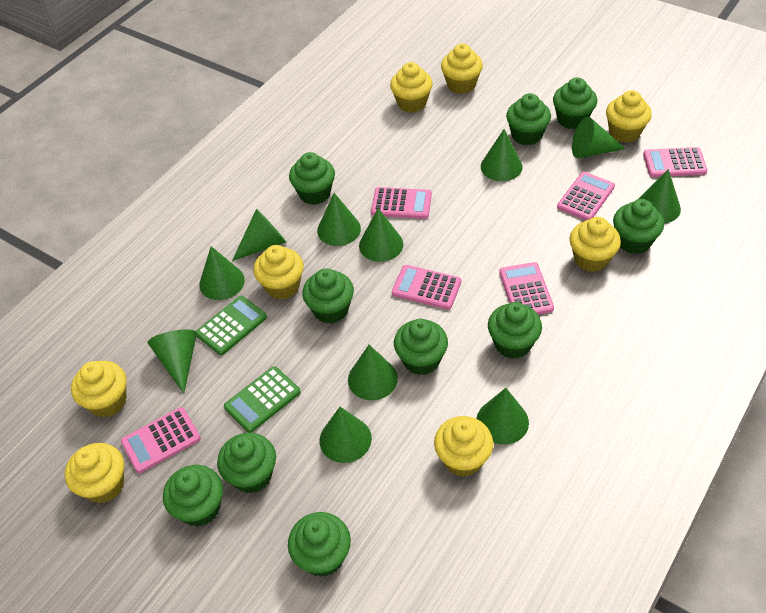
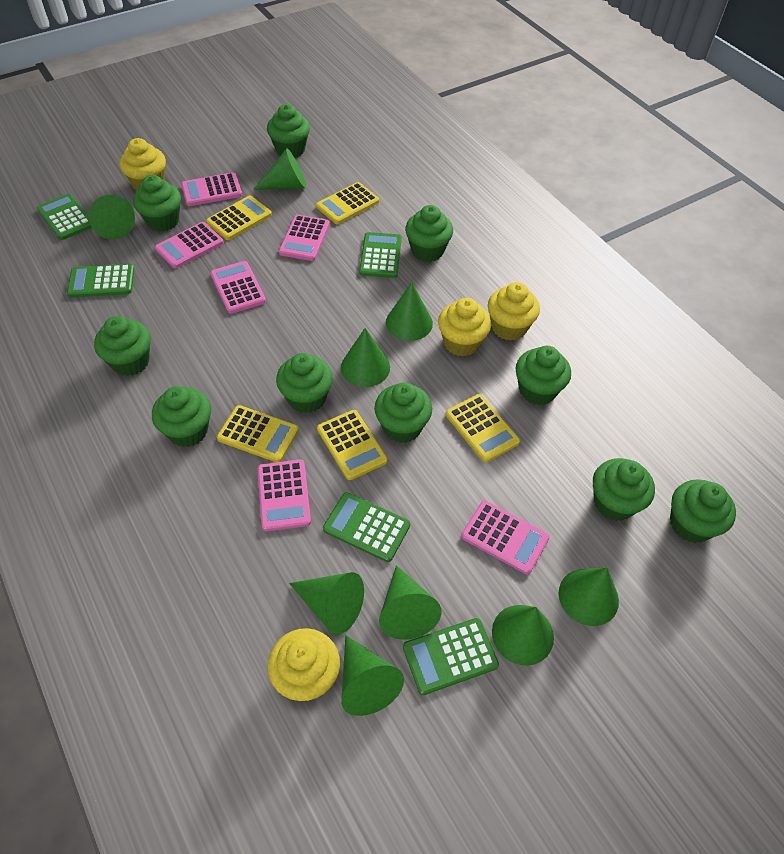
green calculator: 2 -> 5
green cone: 11 -> 9
yellow calculator: 0 -> 5
yellow cupcake: 8 -> 4

